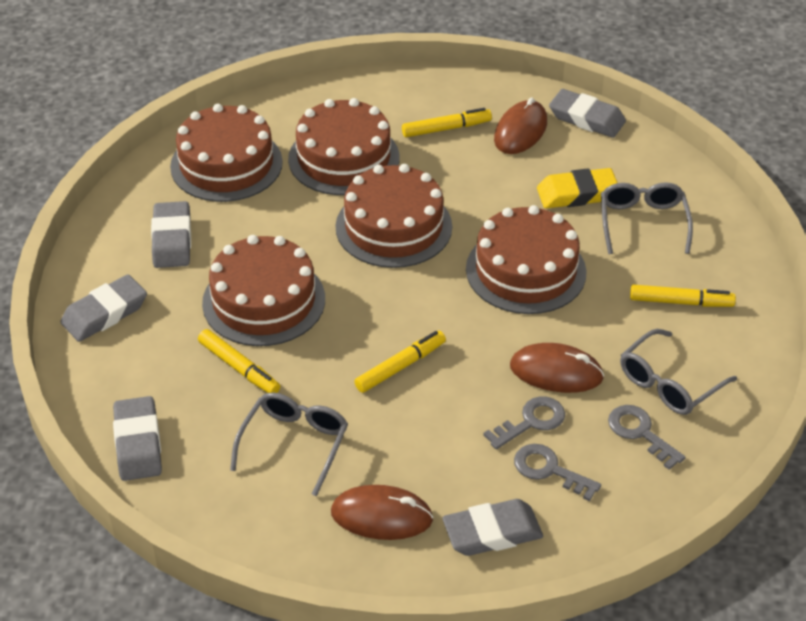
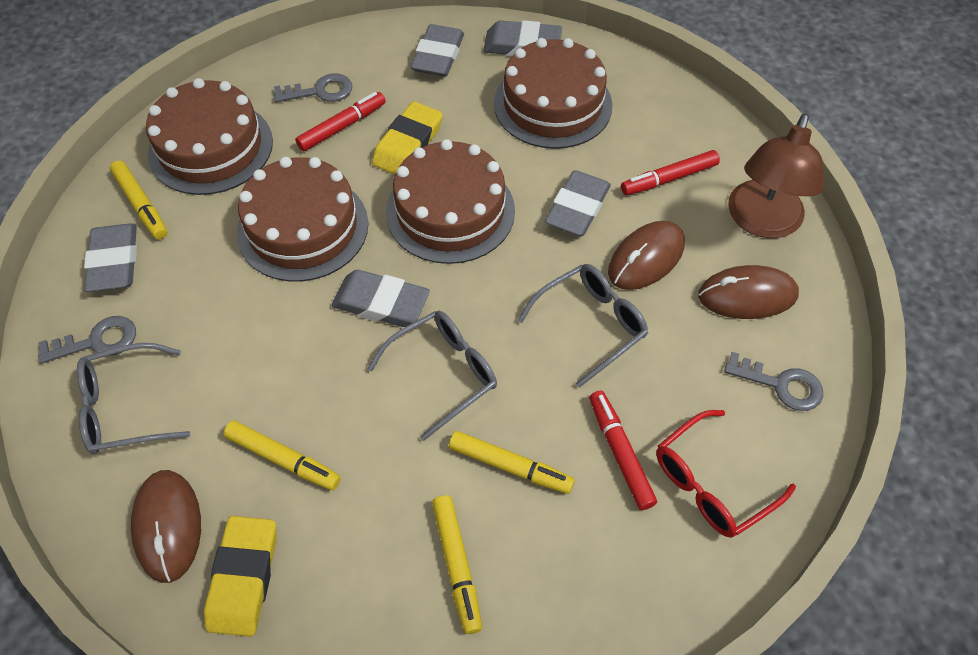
brown cake: 5 -> 4
brown lamp: 0 -> 1
red glasses: 0 -> 1
red marker: 0 -> 3
yellow eraser: 1 -> 2

